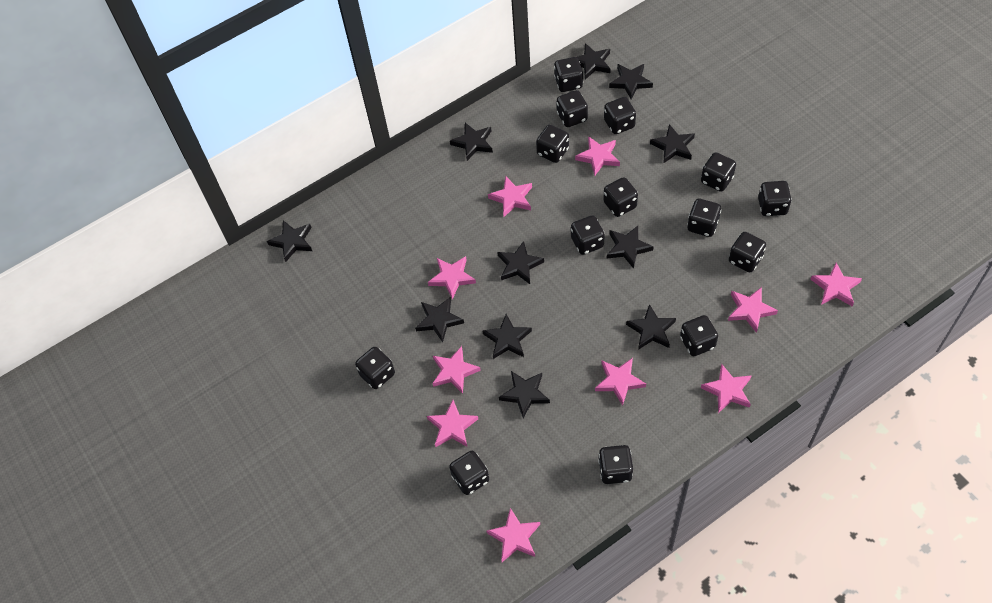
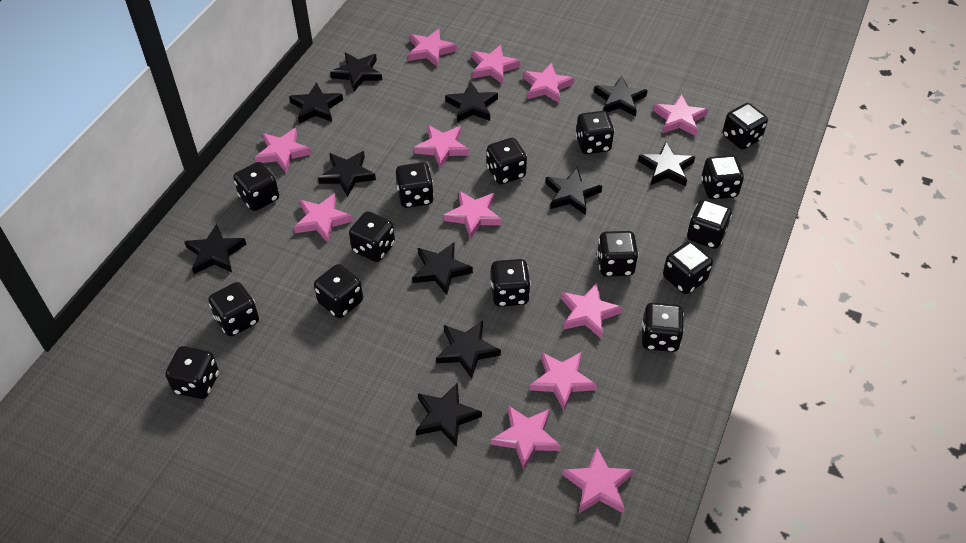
black dice: 14 -> 15
pink star: 10 -> 12

